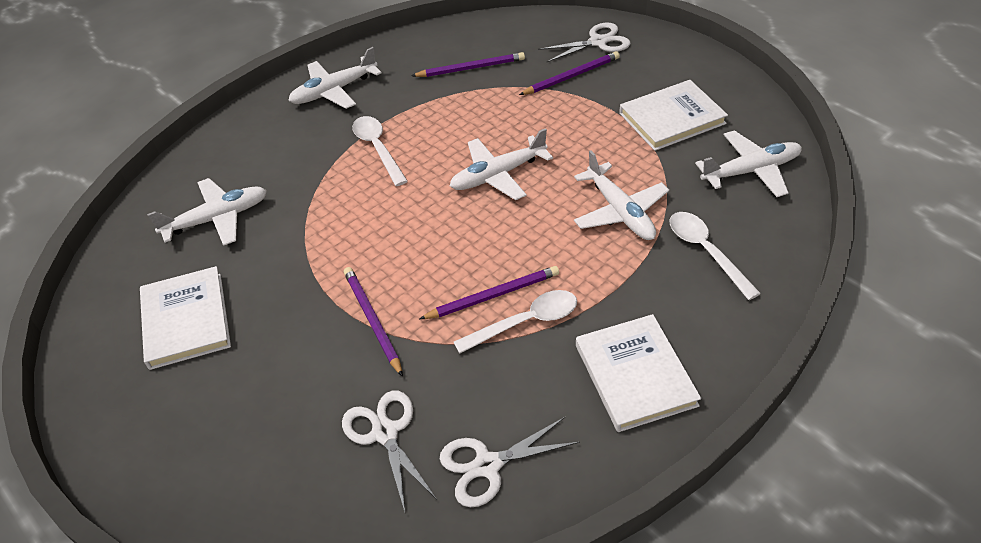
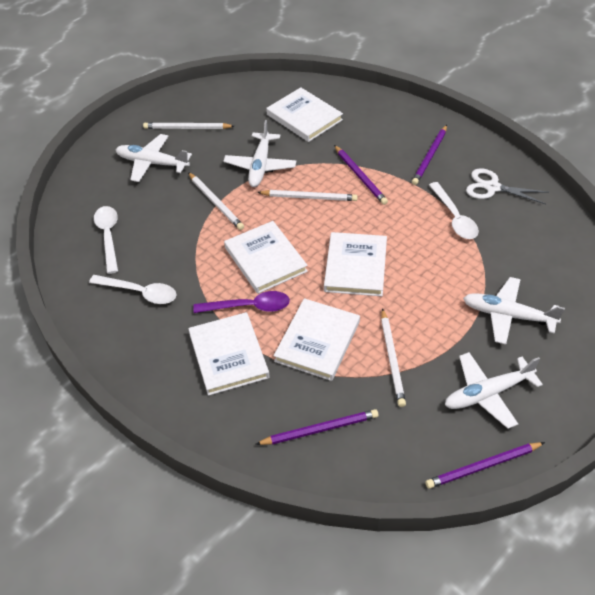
purple spoon: 0 -> 1
white book: 3 -> 5
white pencil: 0 -> 4
white plane: 5 -> 4
white scissors: 3 -> 1

